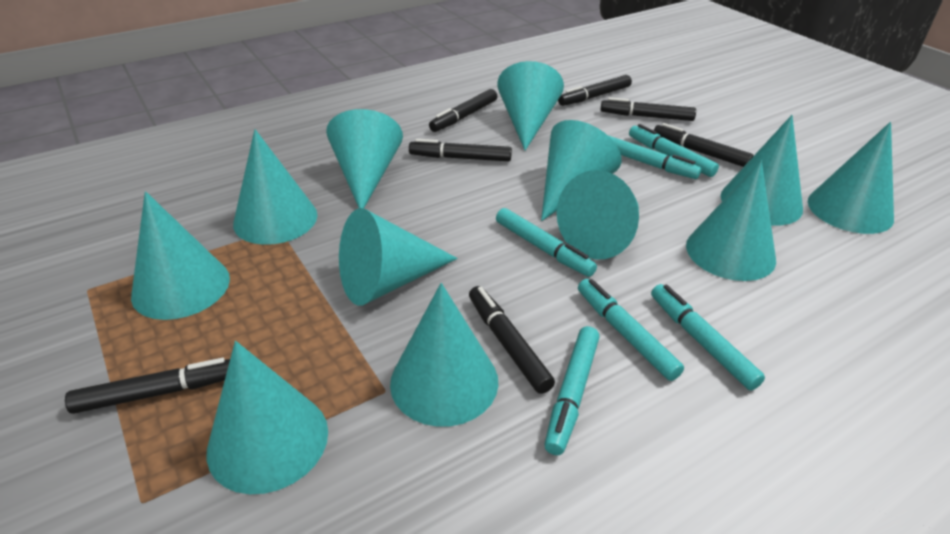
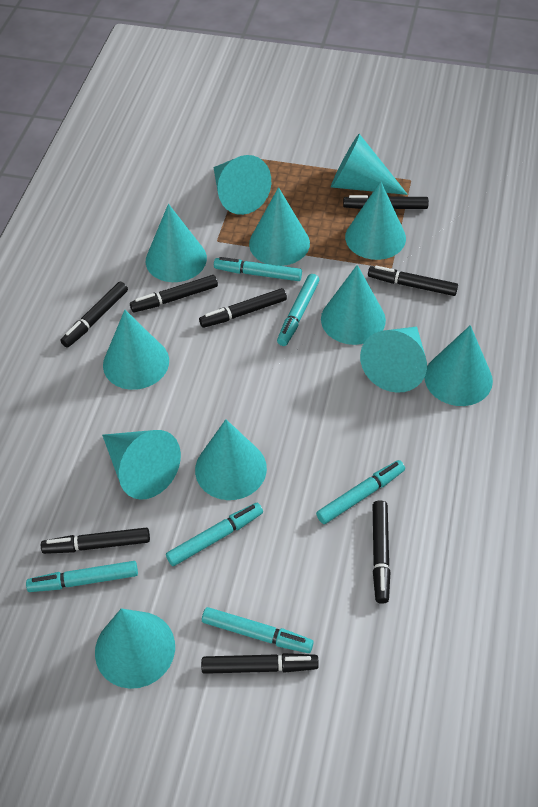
black marker: 7 -> 8

